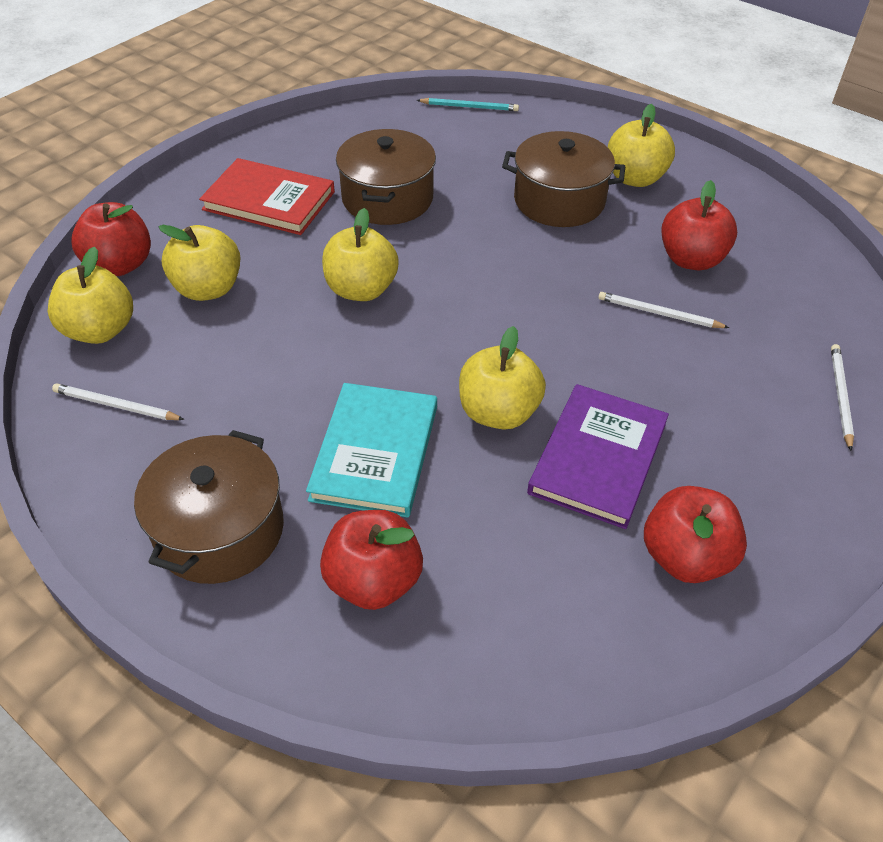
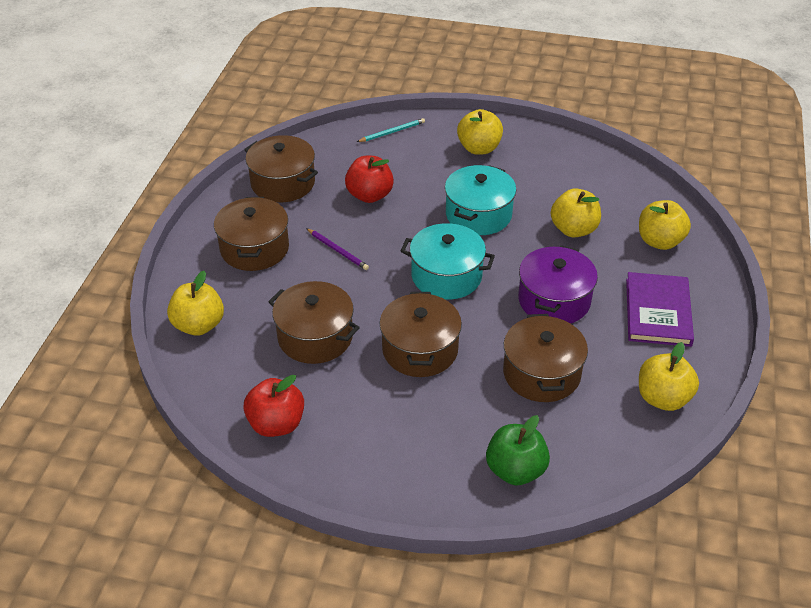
brown pot: 3 -> 5
green apple: 0 -> 1
purple pencil: 0 -> 1
purple pot: 0 -> 1
red apple: 4 -> 2
red book: 1 -> 0
turquoise book: 1 -> 0
turquoise pot: 0 -> 2
white pencil: 3 -> 0

